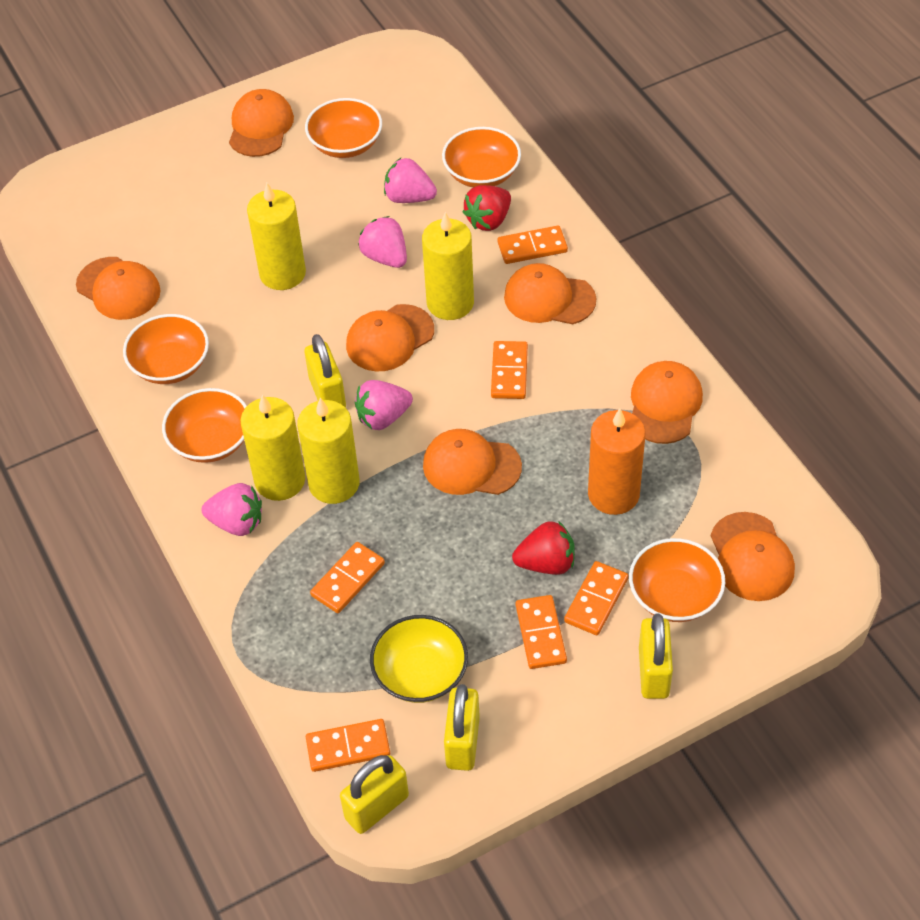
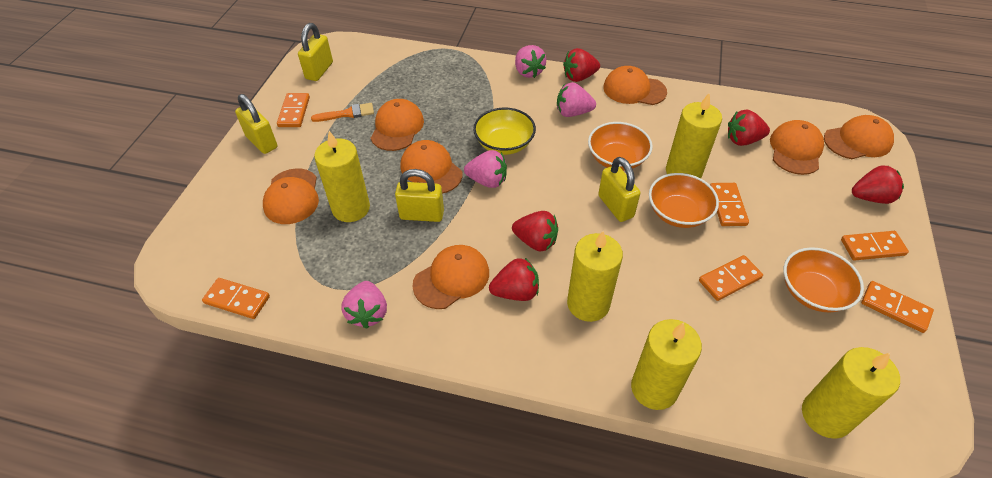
orange bowl: 5 -> 3
orange brush: 0 -> 1
orange candle: 1 -> 0
red strawberry: 2 -> 5
yellow candle: 4 -> 5

